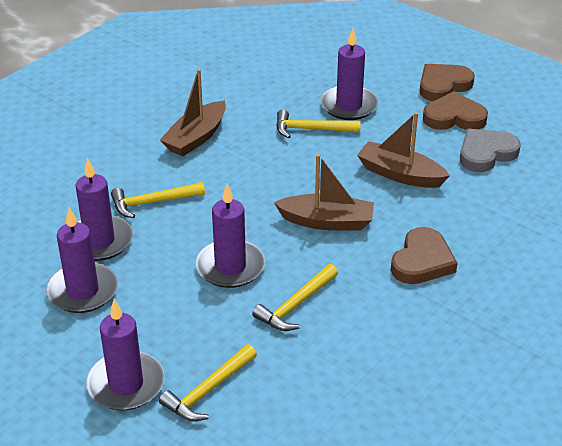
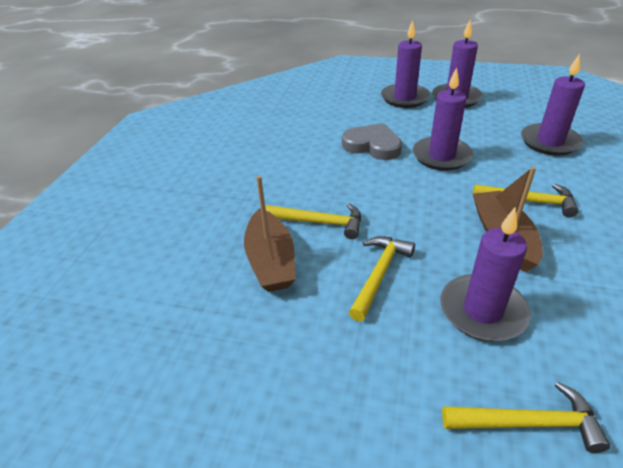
brown boat: 3 -> 2
brown heart: 3 -> 0

